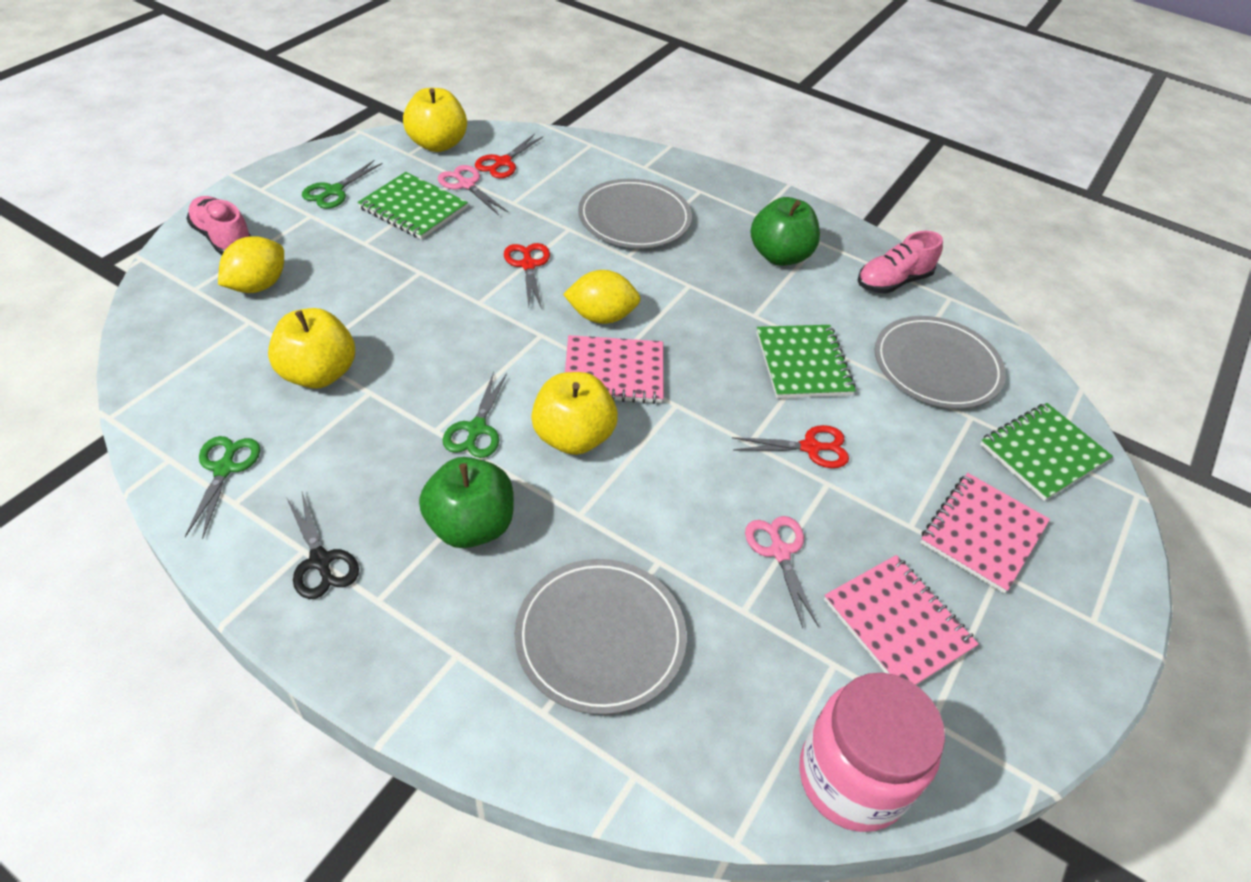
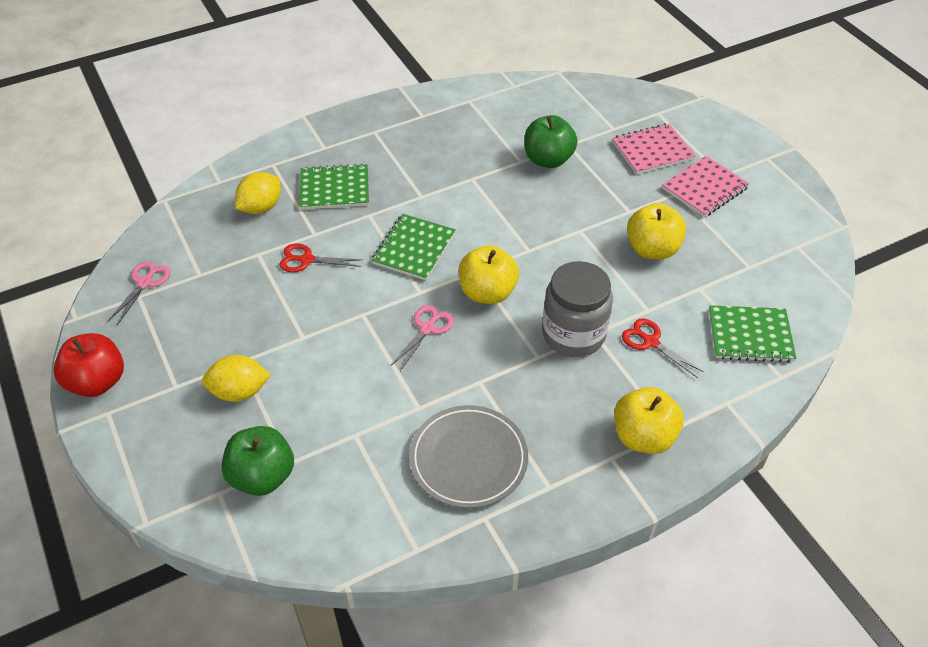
black scissors: 1 -> 0
green scissors: 3 -> 0
grey jar: 0 -> 1
grey plate: 3 -> 1
pink jar: 1 -> 0
pink notebook: 3 -> 2
pink shoe: 2 -> 0
red apple: 0 -> 1
red scissors: 3 -> 2

